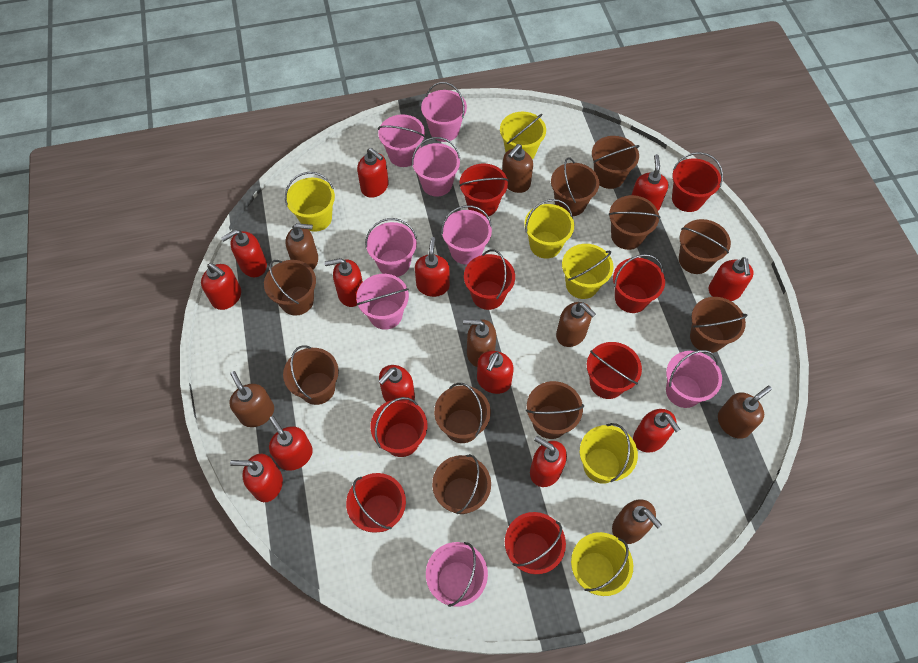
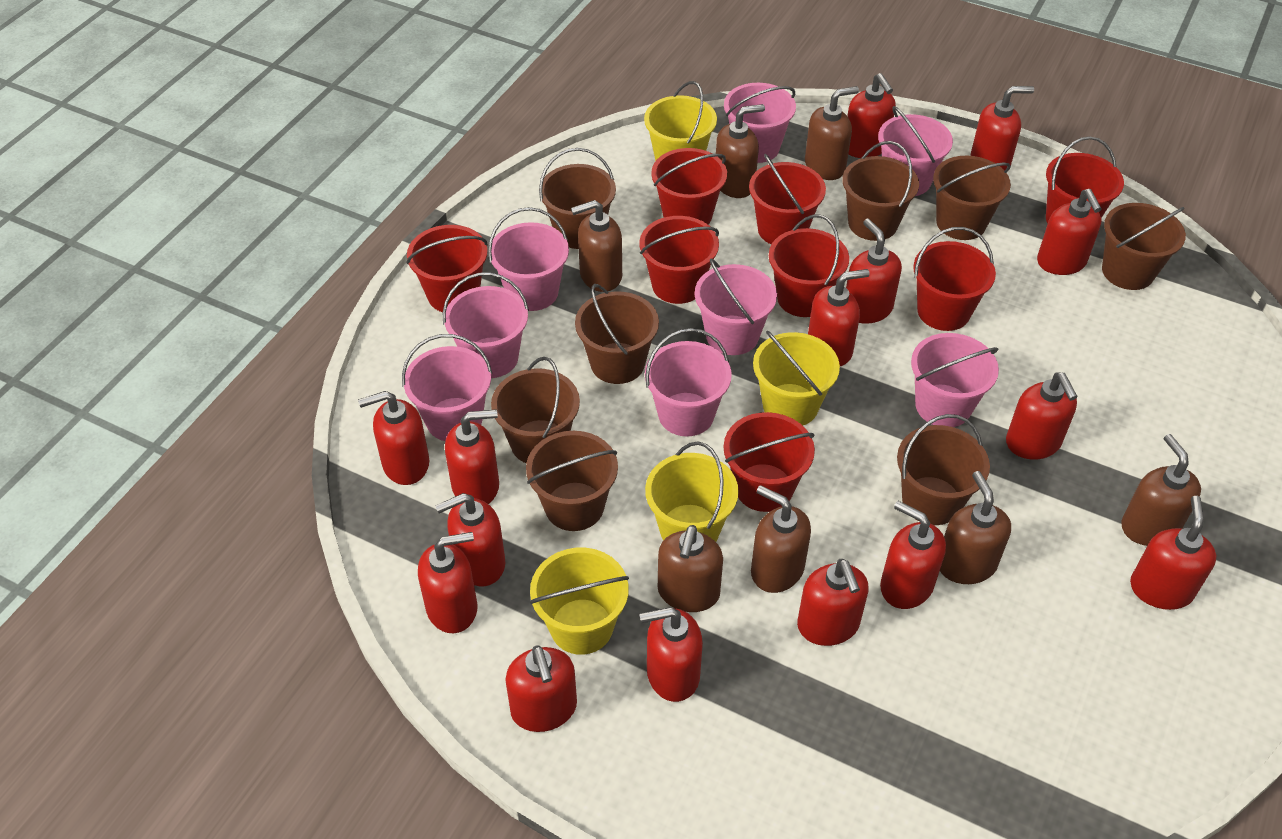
brown bucket: 10 -> 8
red soap dispenser: 13 -> 15
yellow bucket: 6 -> 4

